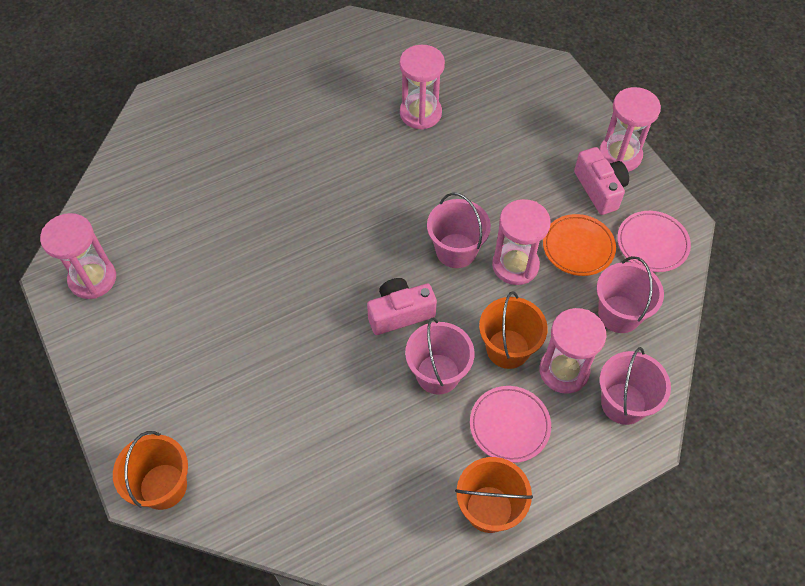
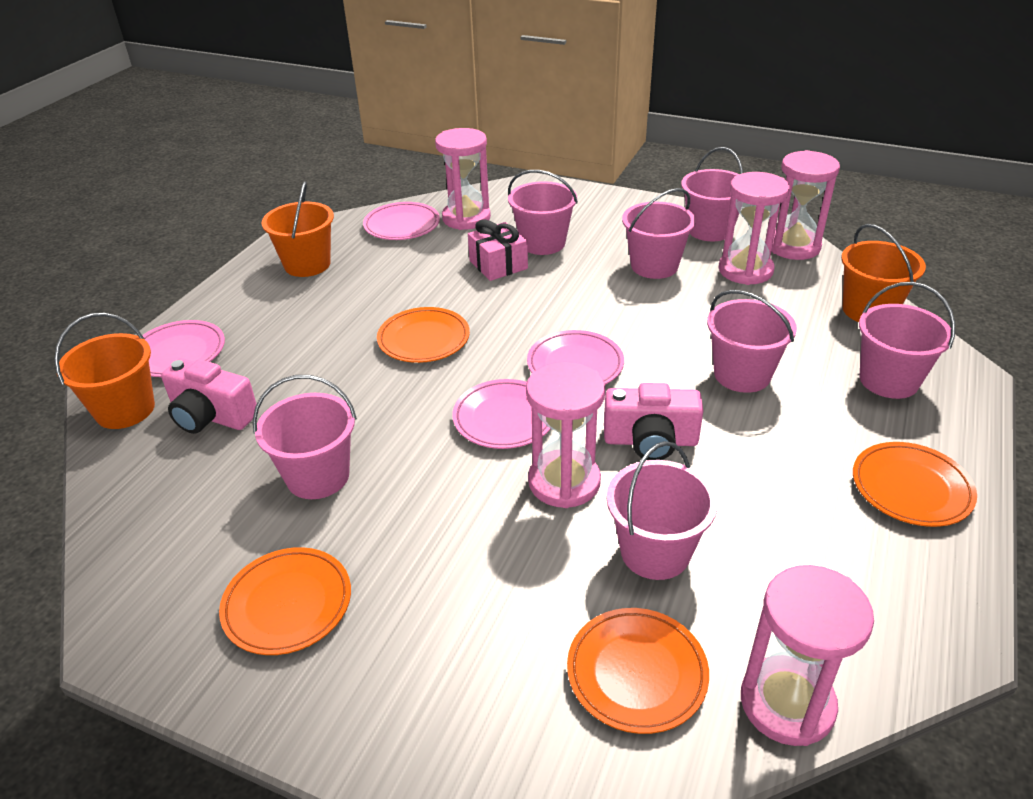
orange plate: 1 -> 4
pink bucket: 4 -> 7
pink gift: 0 -> 1
pink plate: 2 -> 4

